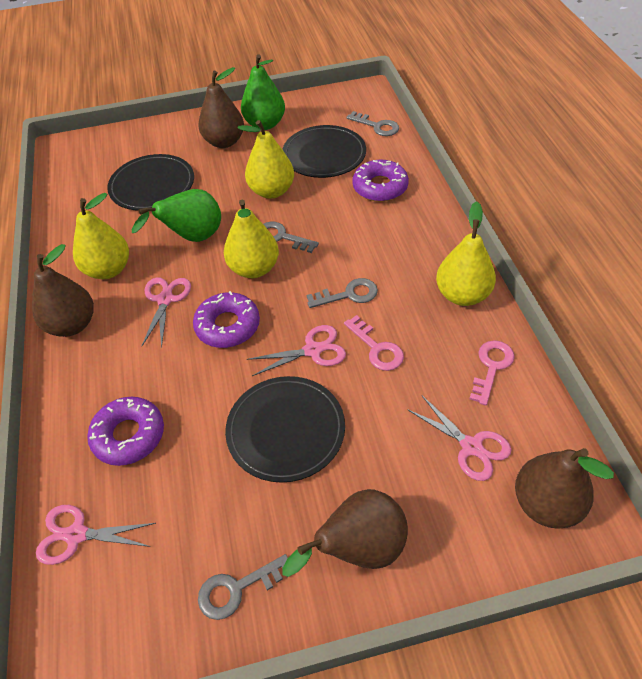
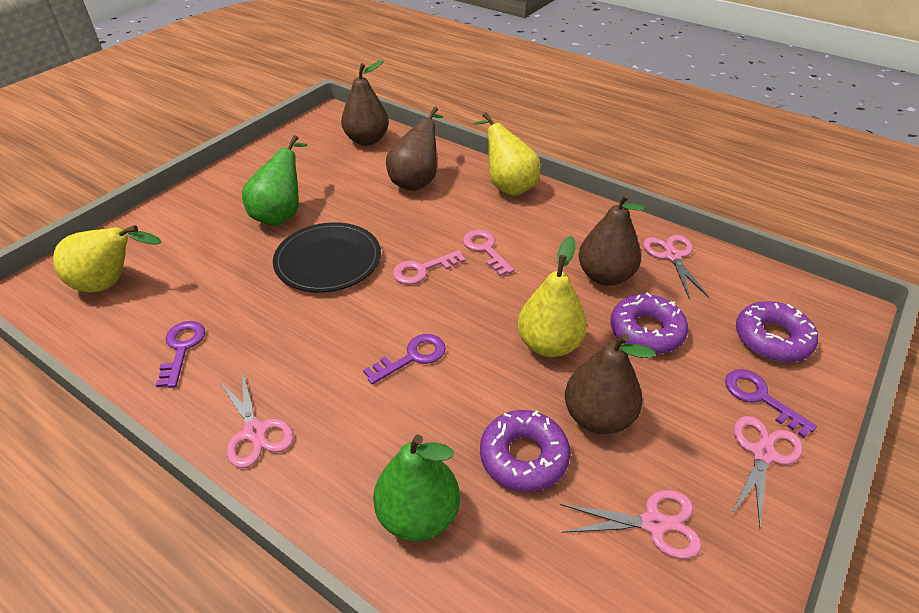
black plate: 3 -> 1
grey key: 4 -> 0
purple key: 0 -> 3
yellow pear: 4 -> 3

